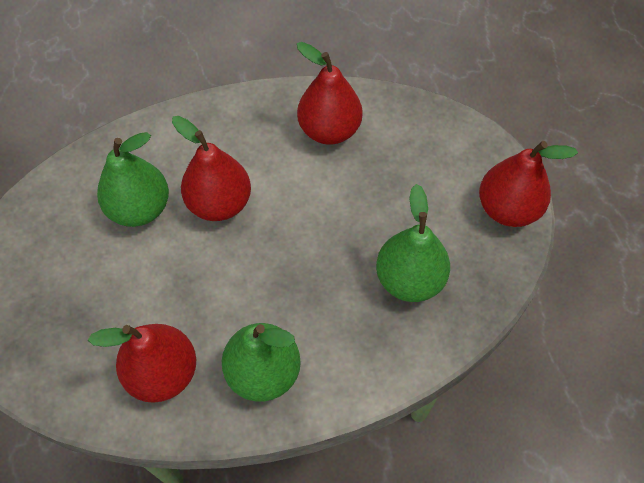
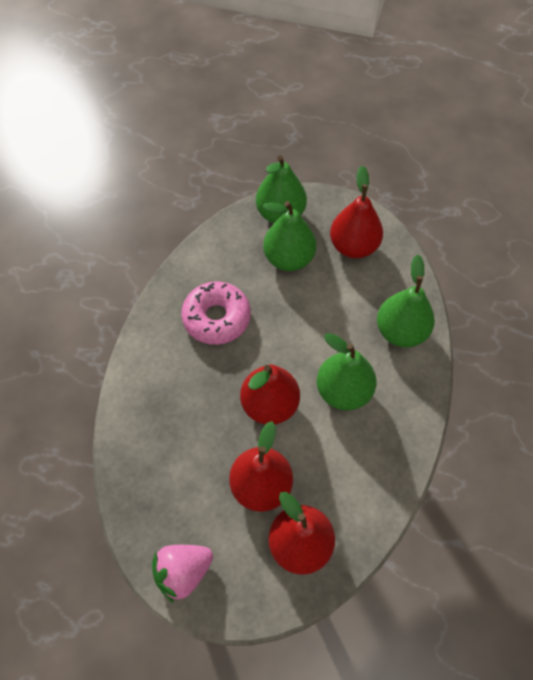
green pear: 3 -> 4
pink donut: 0 -> 1
pink strawberry: 0 -> 1

